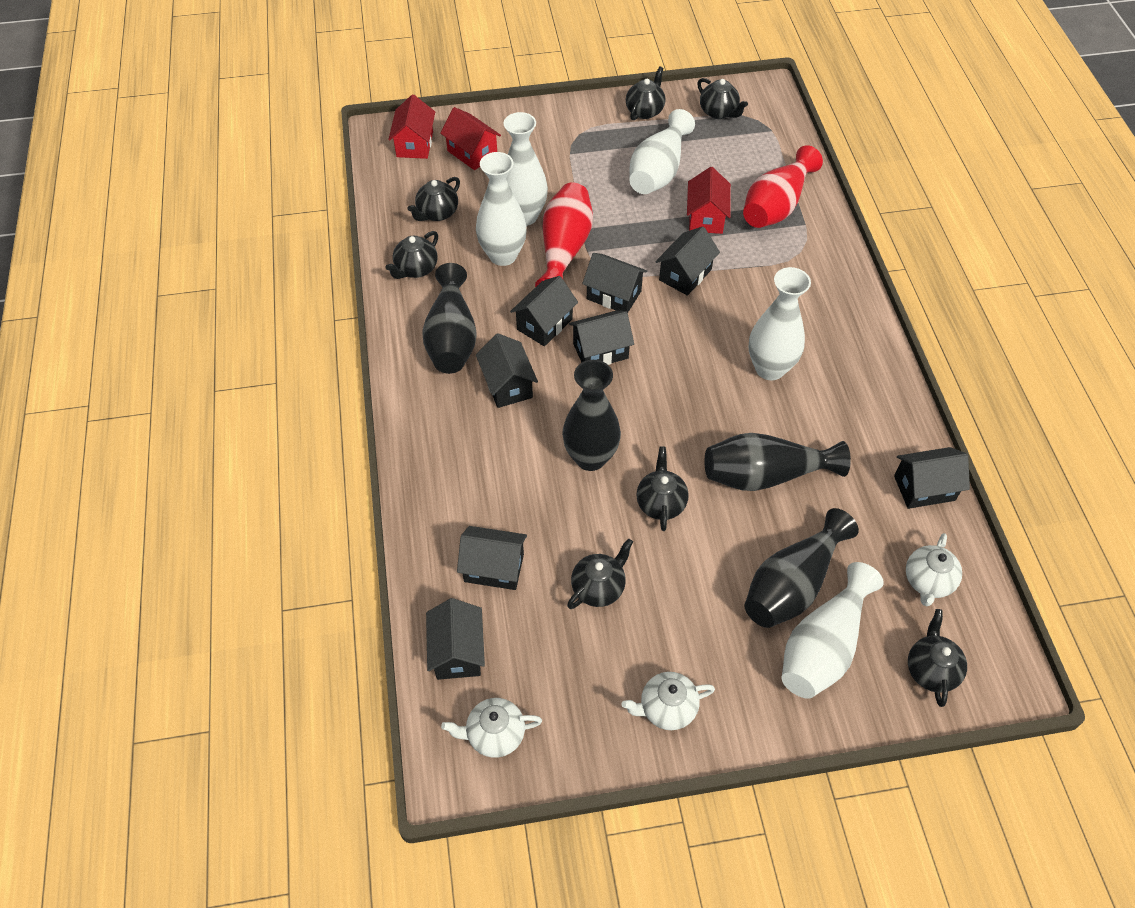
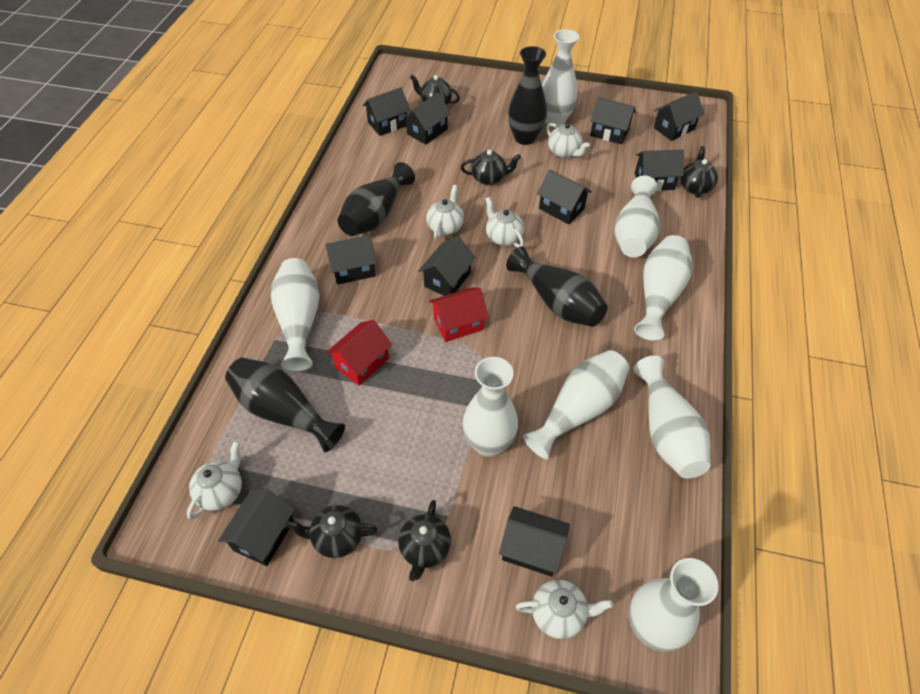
black house: 8 -> 10
black teapot: 7 -> 5
red house: 3 -> 2
red vase: 2 -> 0
white teapot: 3 -> 5
white vase: 5 -> 8

